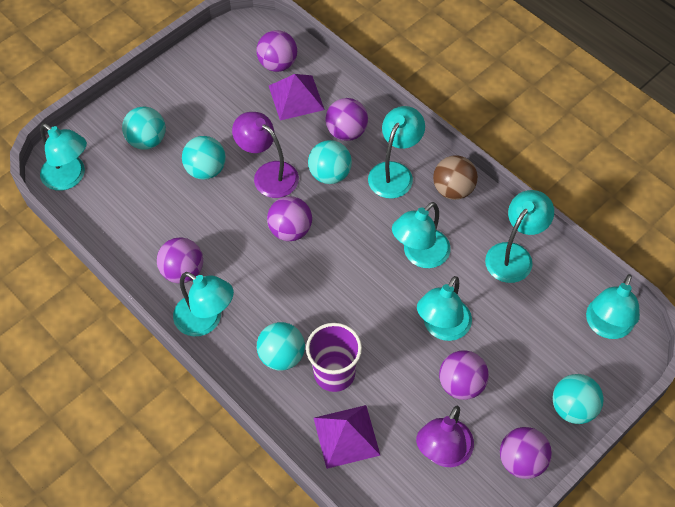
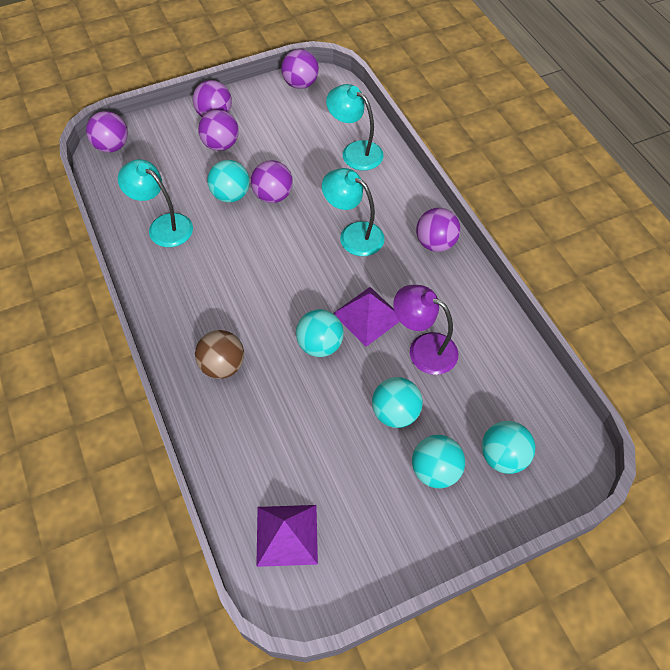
purple cup: 1 -> 0
purple lamp: 2 -> 1
turquoise lamp: 7 -> 3

